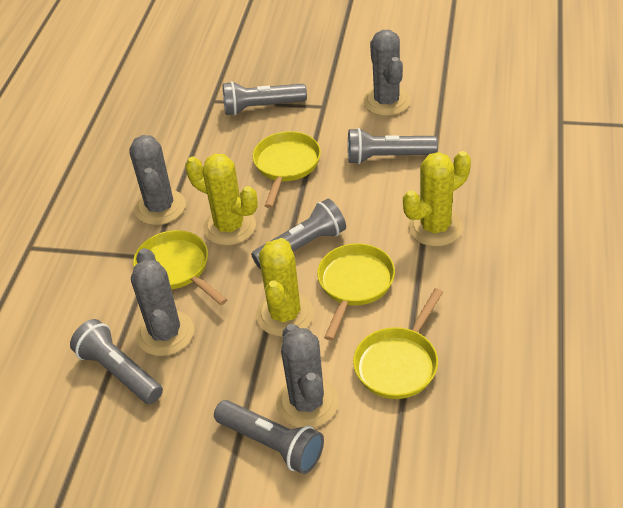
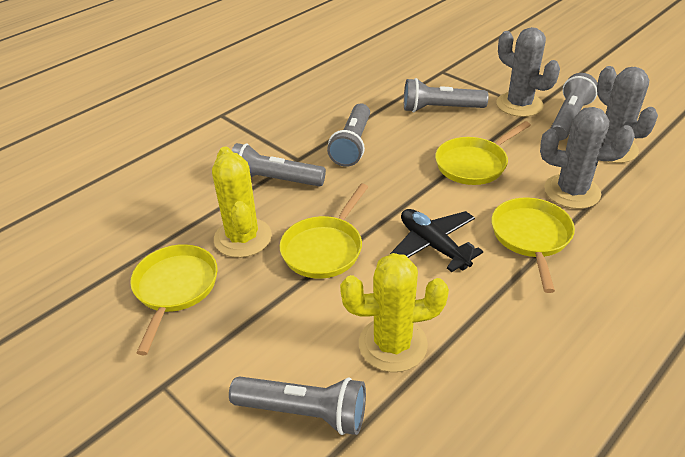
black plane: 0 -> 1
grey cactus: 4 -> 3
yellow cactus: 3 -> 2

